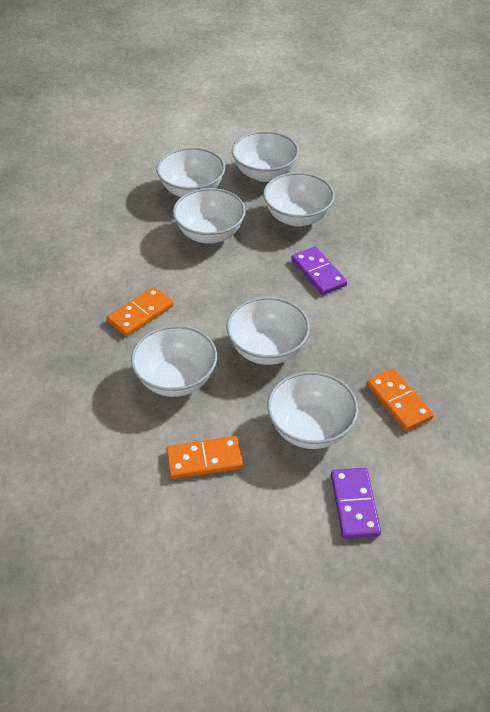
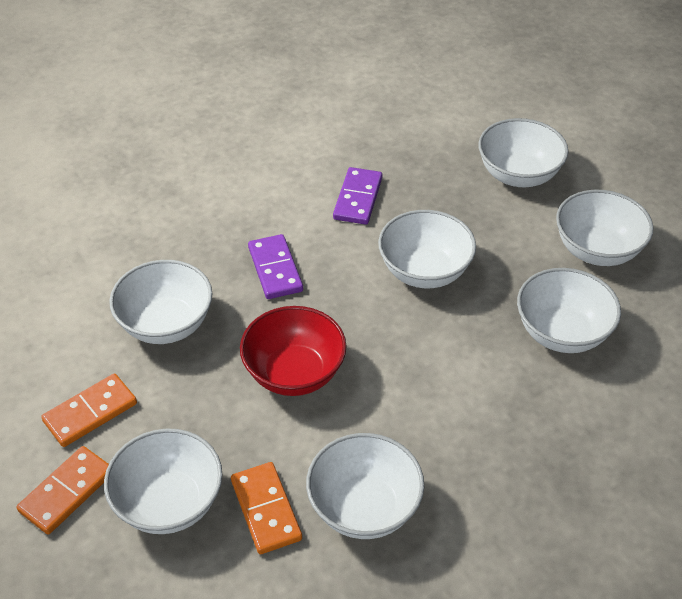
red bowl: 0 -> 1

